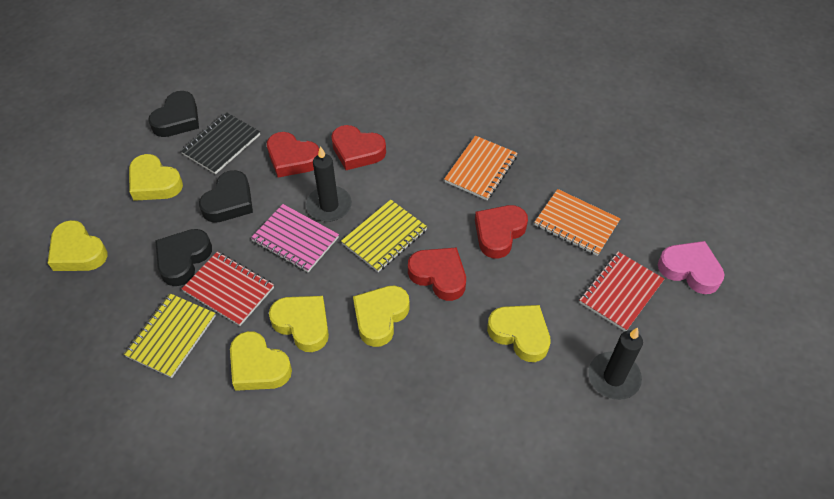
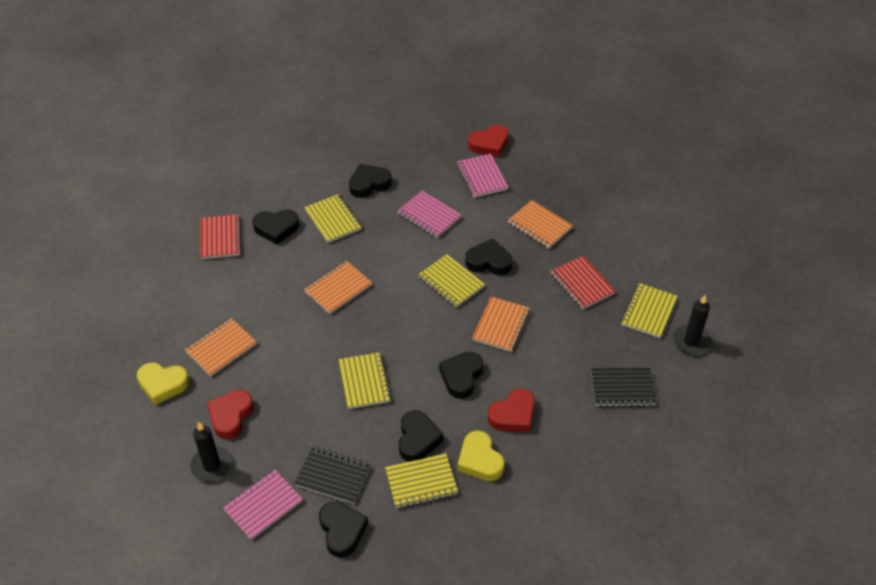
black heart: 3 -> 6
black notebook: 1 -> 2
orange notebook: 2 -> 4
pink heart: 1 -> 0
pink notebook: 1 -> 3
red heart: 4 -> 3
yellow heart: 6 -> 2
yellow notebook: 2 -> 5

